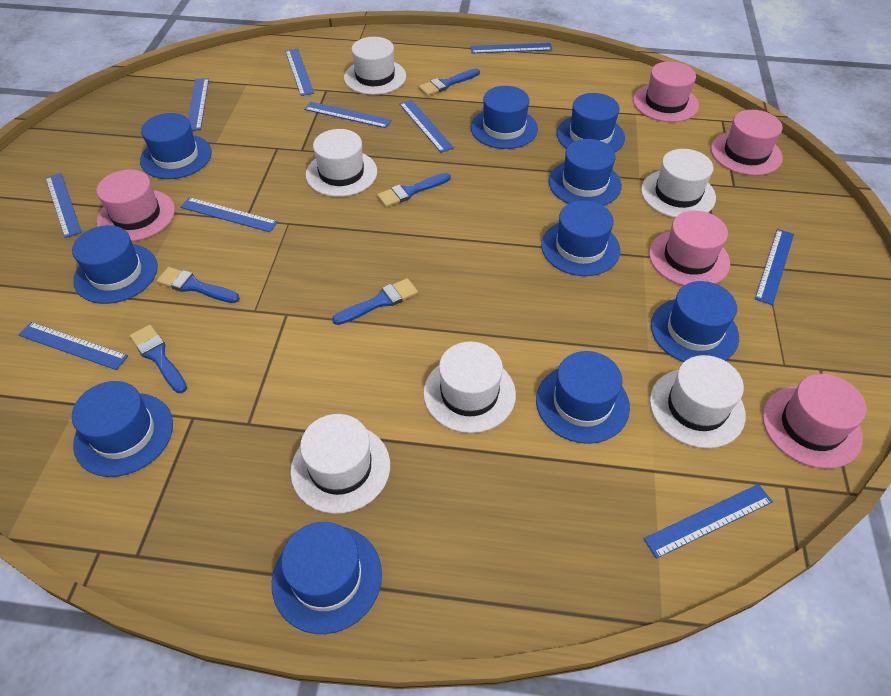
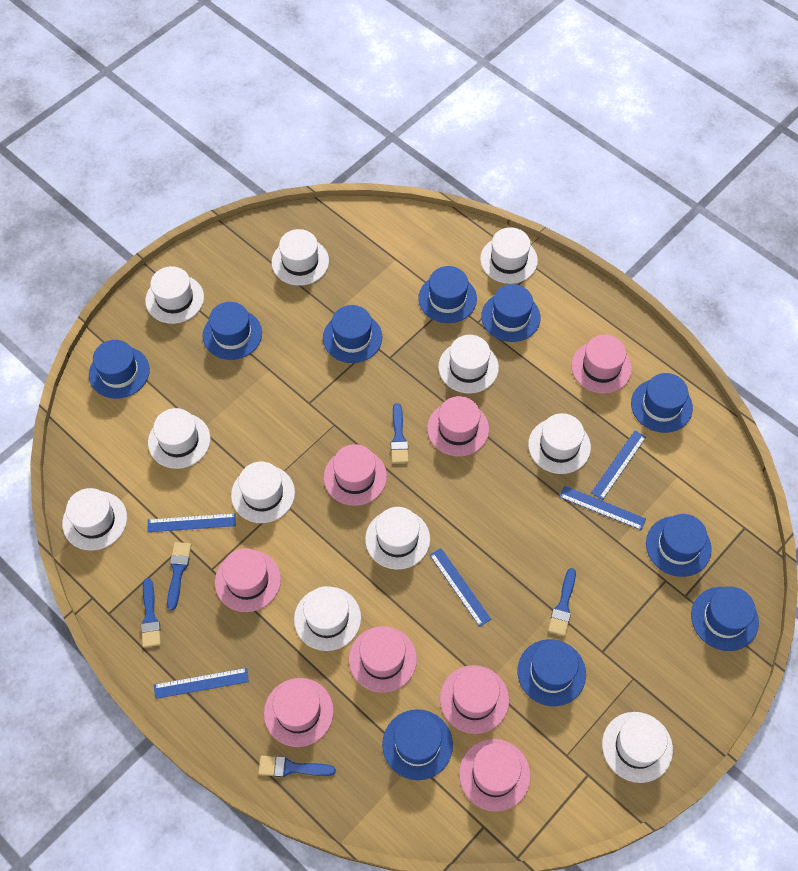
blue ruler: 10 -> 5
pink hat: 5 -> 8
white hat: 6 -> 11

